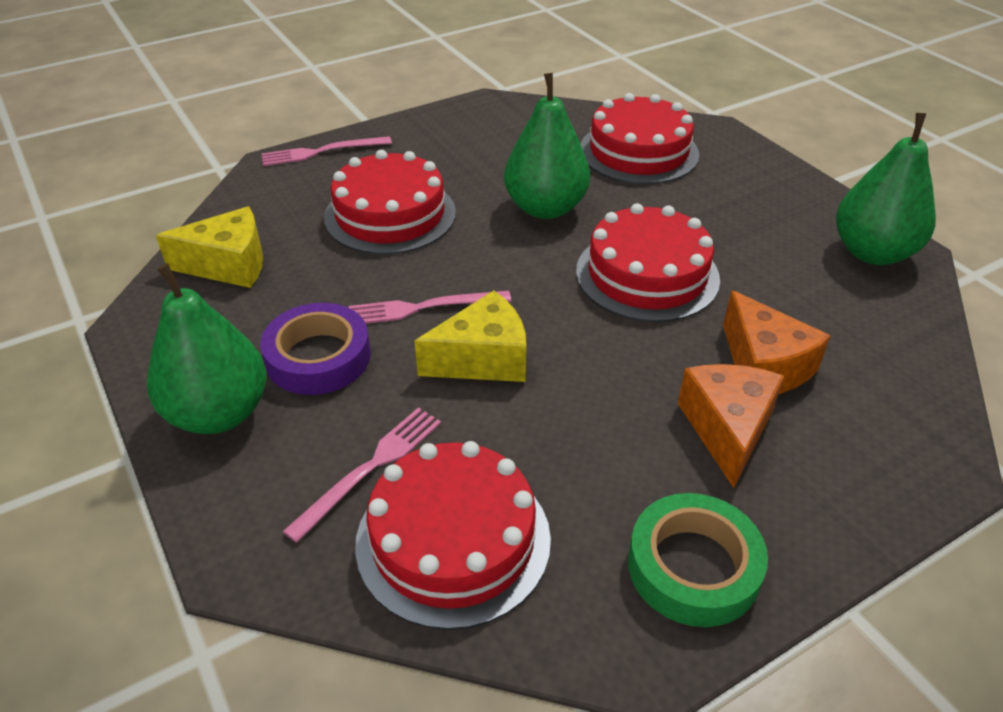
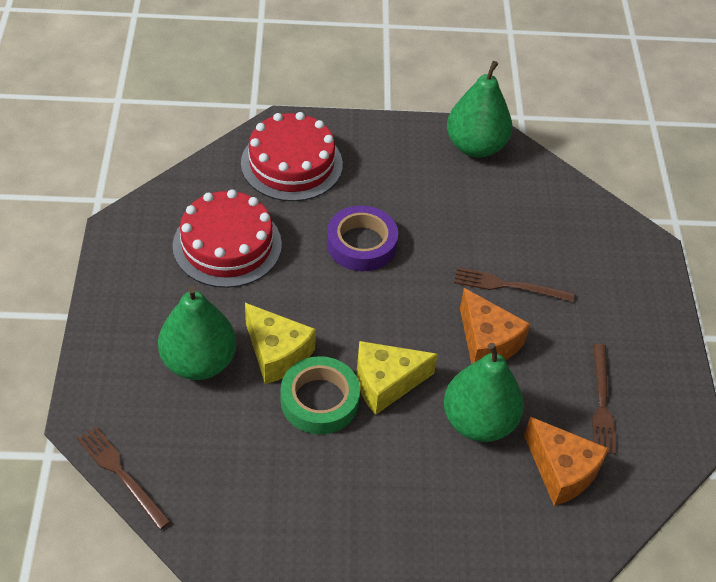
brown fork: 0 -> 3
pink fork: 3 -> 0
red cake: 4 -> 2

